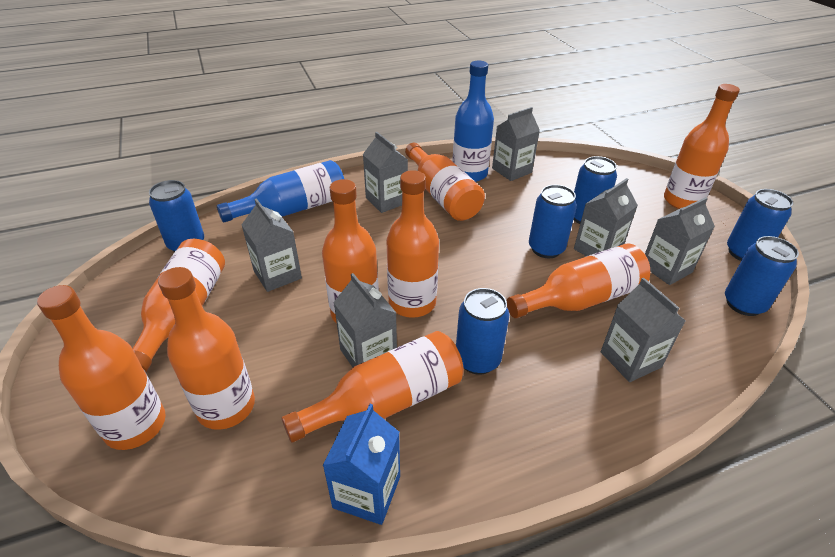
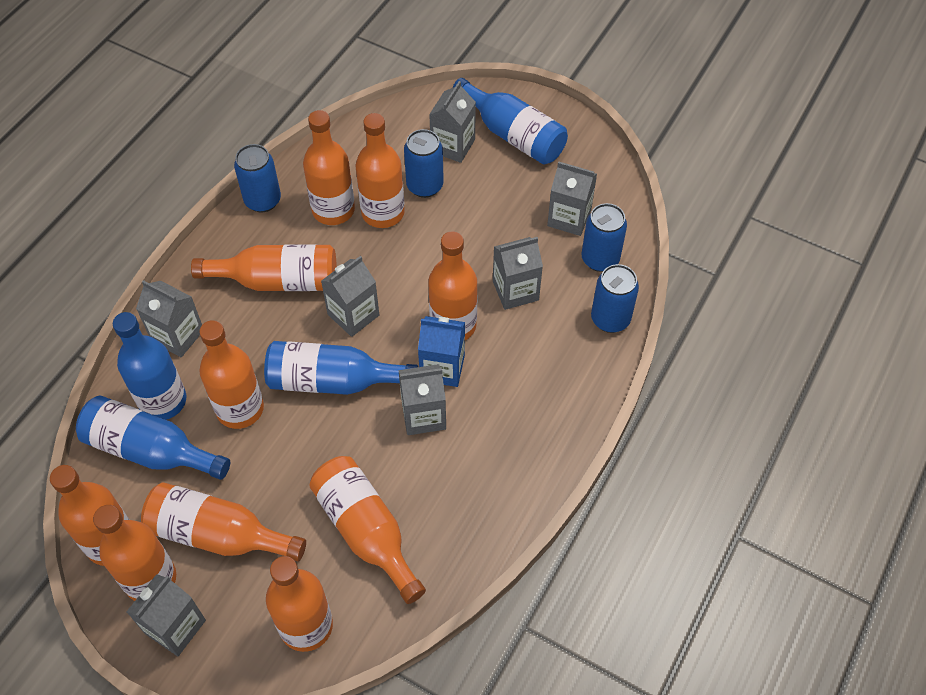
blue bottle: 2 -> 4
blue can: 6 -> 4
orange bottle: 9 -> 10

